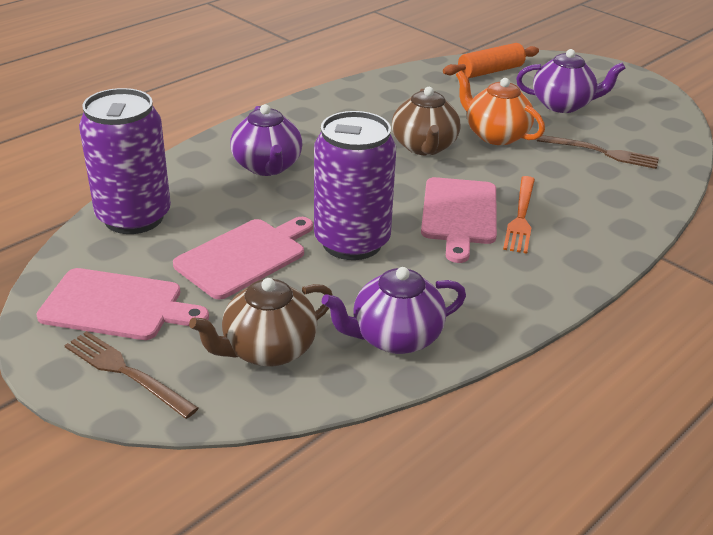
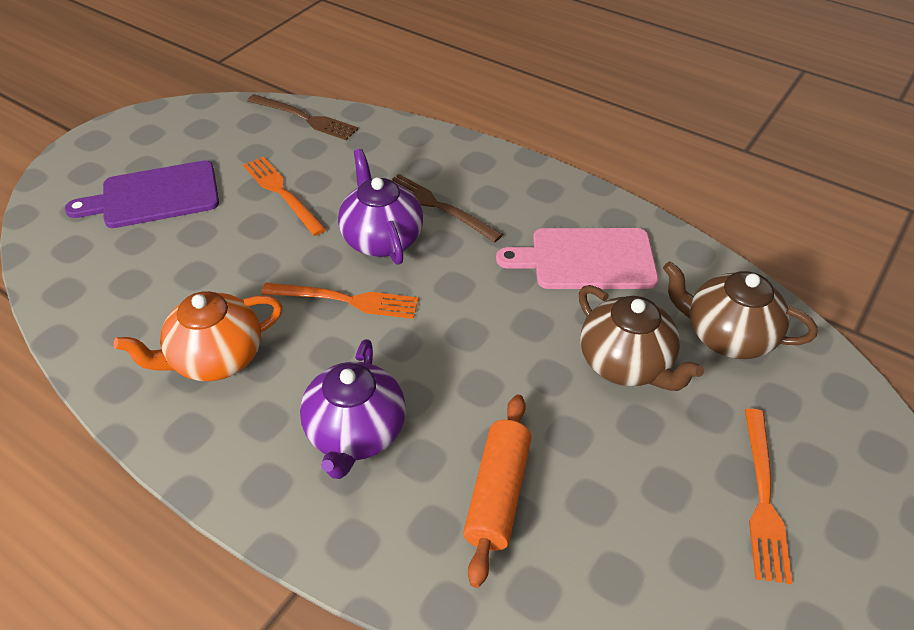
orange fork: 1 -> 3
pink cutting board: 3 -> 1
purple can: 2 -> 0
purple cutting board: 0 -> 1
purple teapot: 3 -> 2

